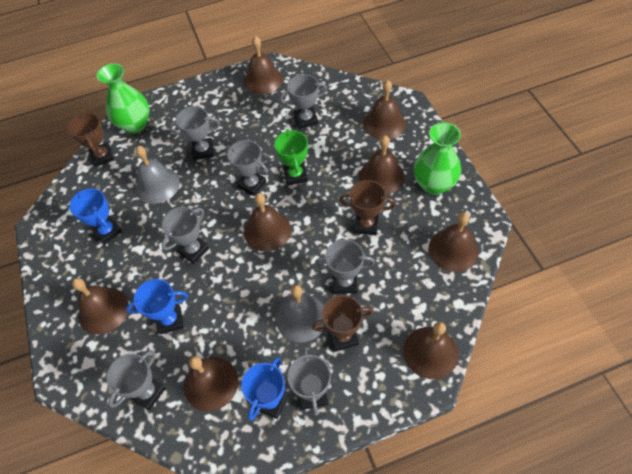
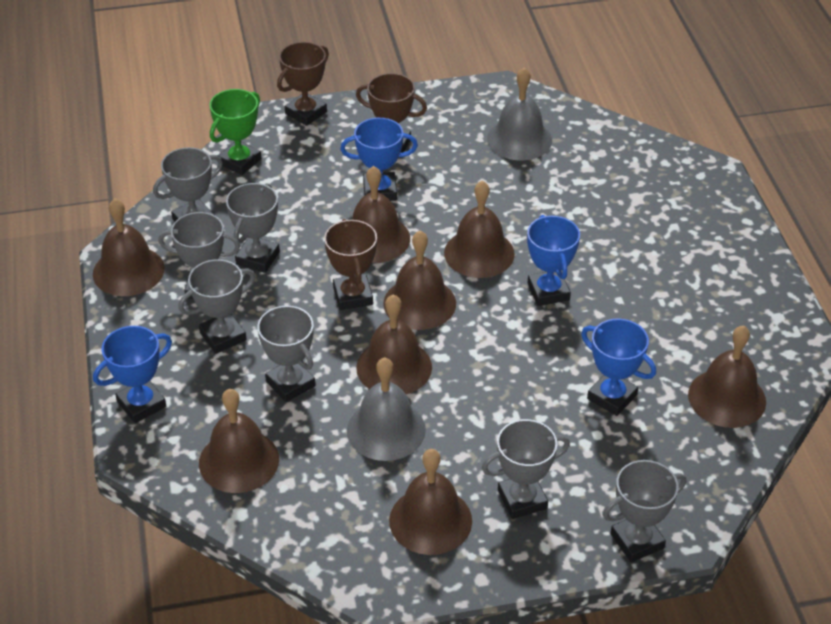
blue trophy: 3 -> 4
green vase: 2 -> 0

